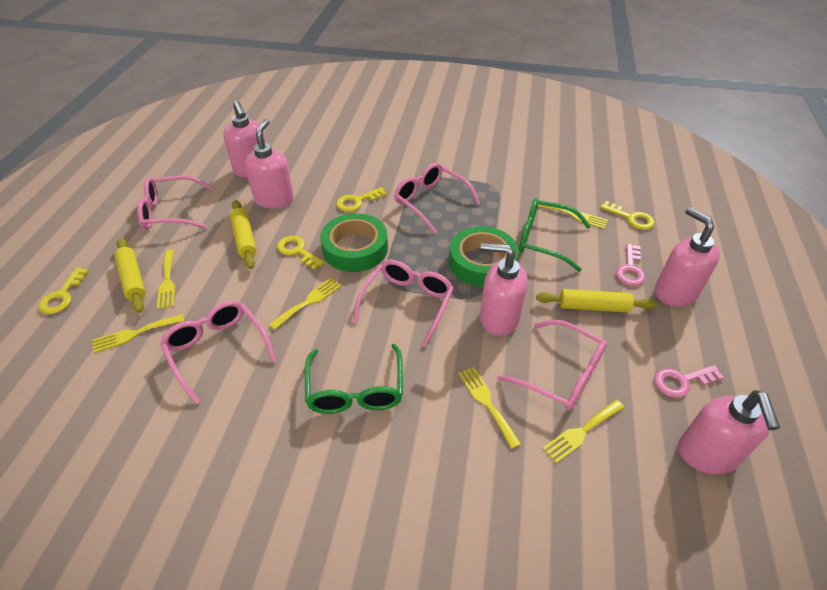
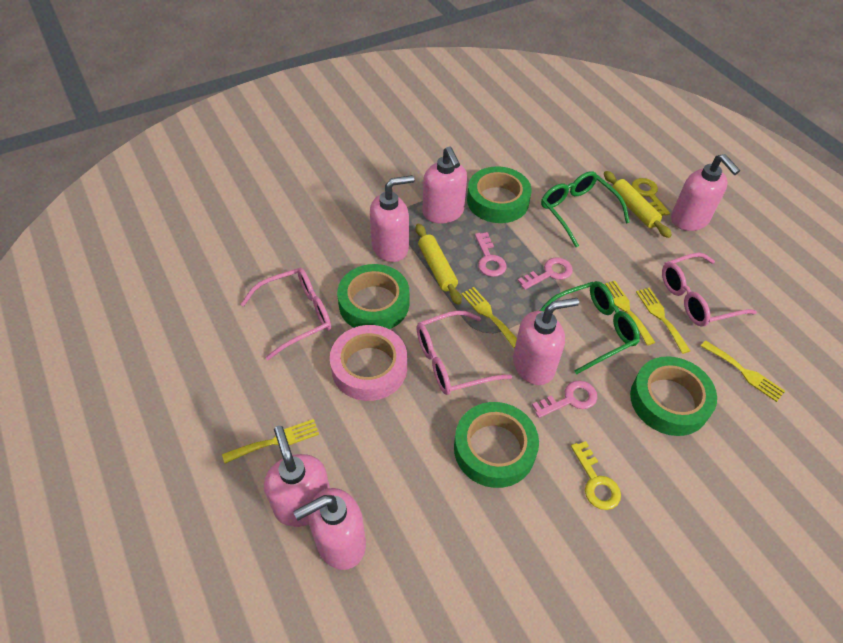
green tape: 2 -> 4
pink glasses: 5 -> 3
pink key: 2 -> 3
pink soap dispenser: 5 -> 6
pink tape: 0 -> 1
yellow fork: 6 -> 5
yellow key: 4 -> 2
yellow rolling pin: 3 -> 2

